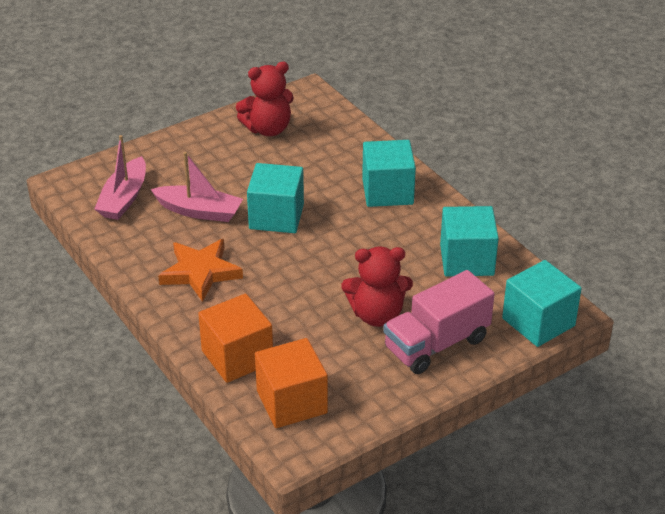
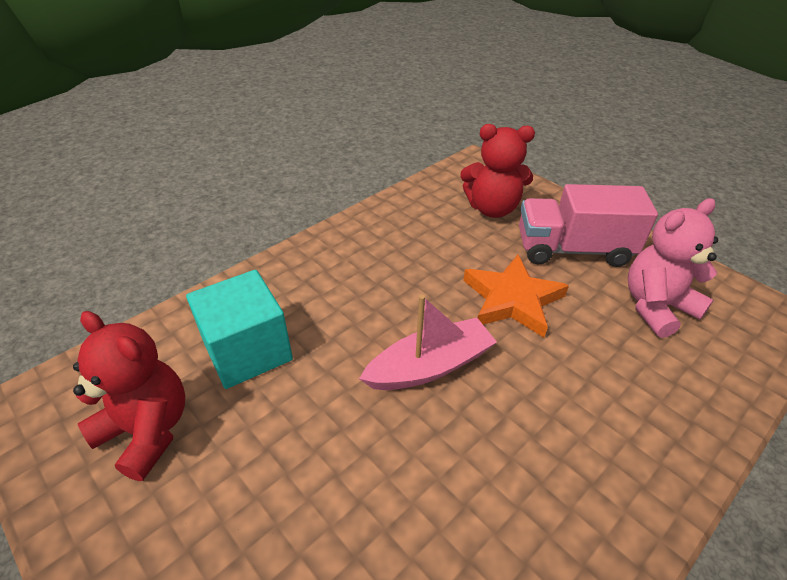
orange cube: 2 -> 0
pink boat: 2 -> 1
pink teddy bear: 0 -> 1
turquoise cube: 4 -> 1

